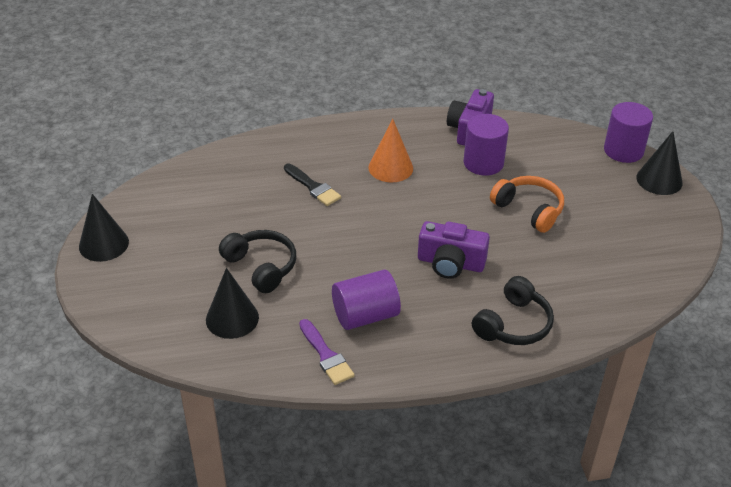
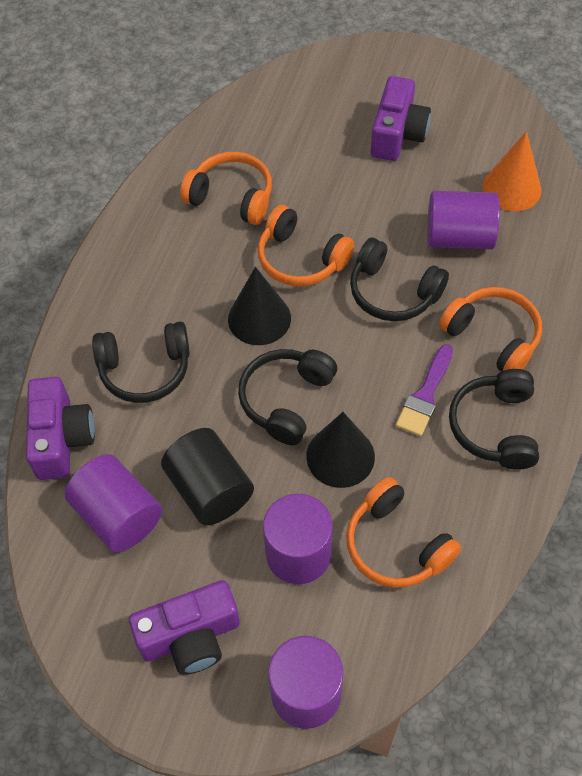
black brush: 1 -> 0
black cone: 3 -> 2
black cylinder: 0 -> 1
black headphones: 2 -> 4
orange headphones: 1 -> 4
purple camera: 2 -> 3
purple cylinder: 3 -> 4

